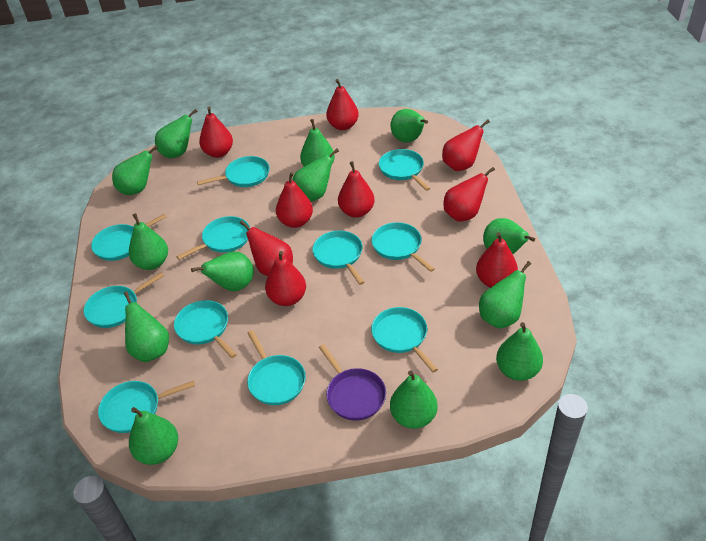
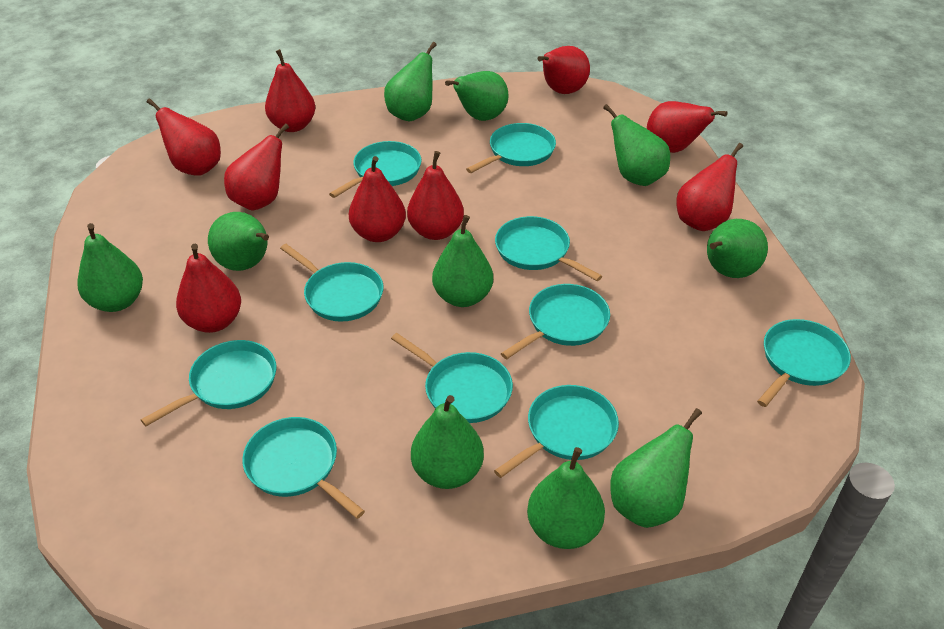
green pear: 13 -> 10
purple pan: 1 -> 0
turquoise pan: 11 -> 10

